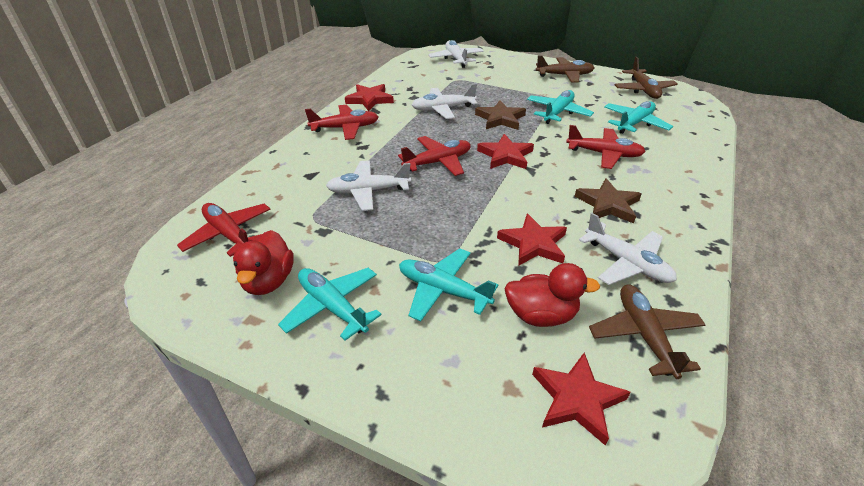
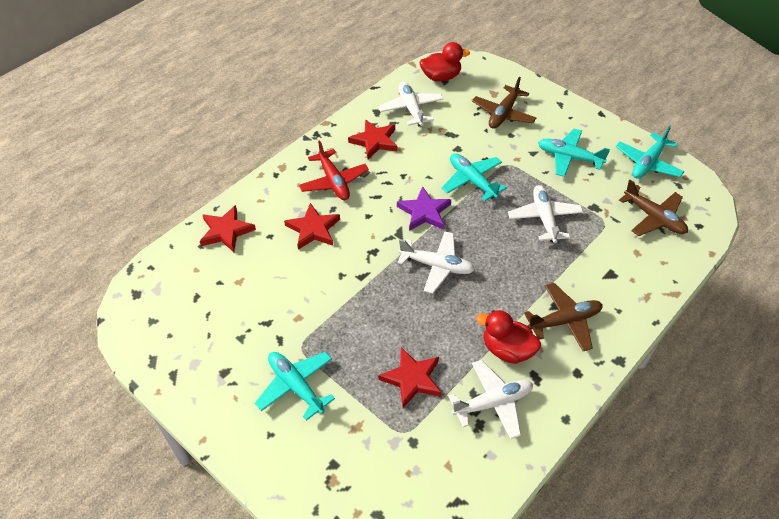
brown star: 2 -> 0
purple star: 0 -> 1
red plane: 4 -> 1

